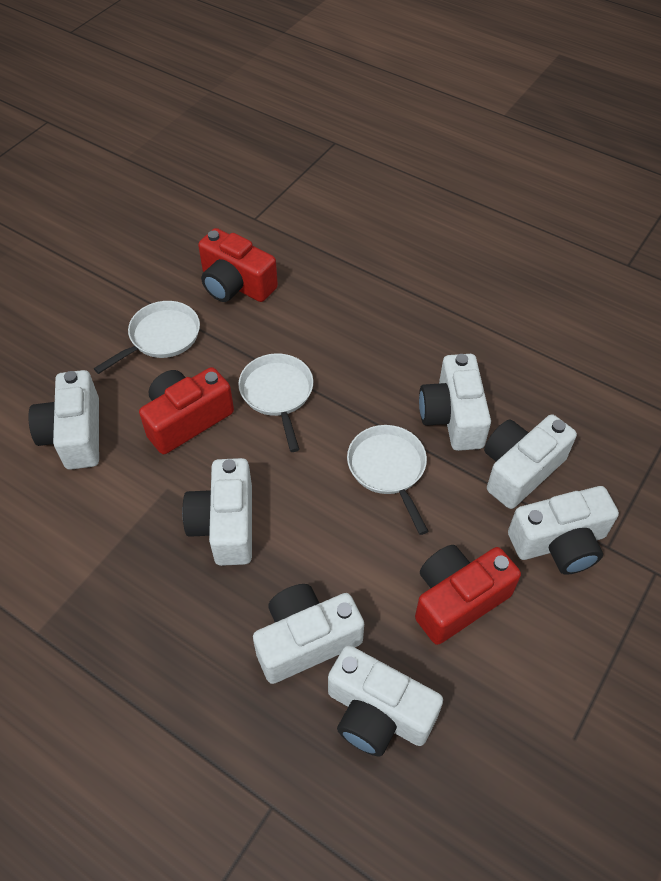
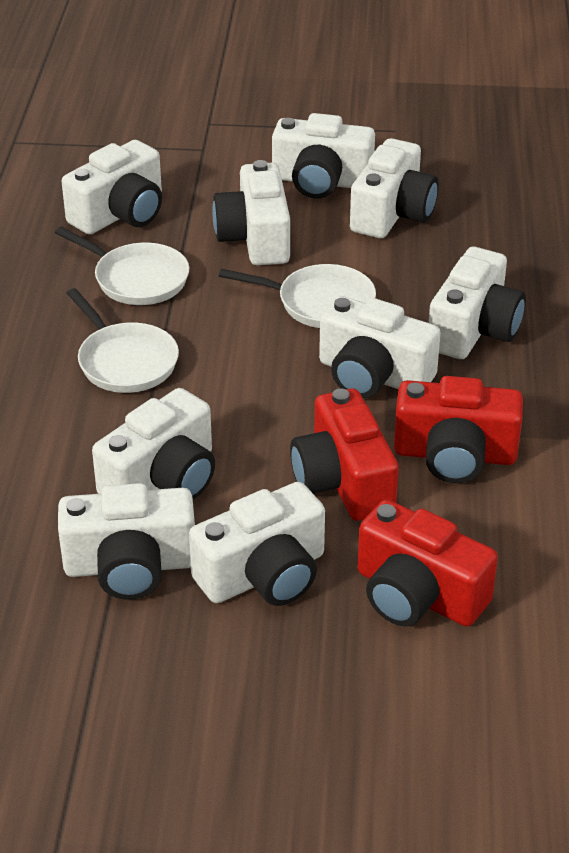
white camera: 7 -> 9

